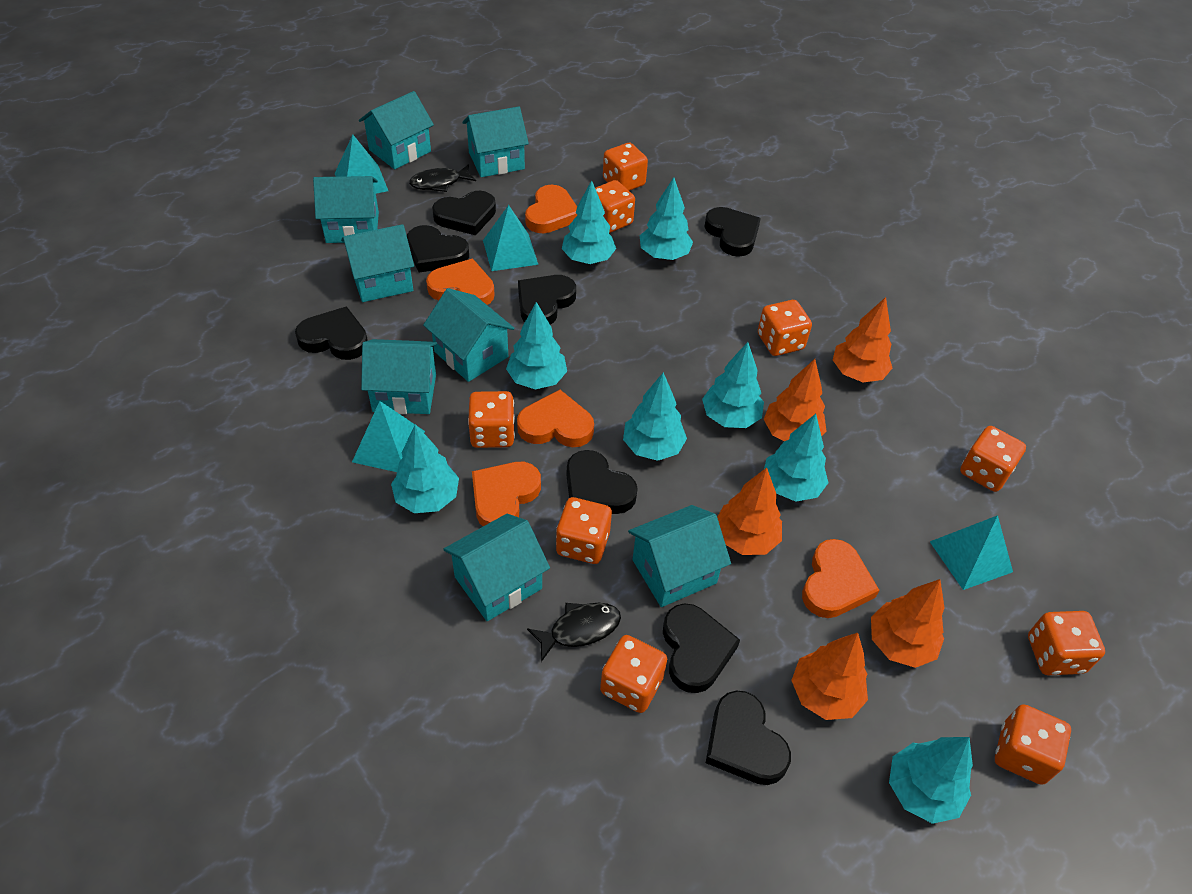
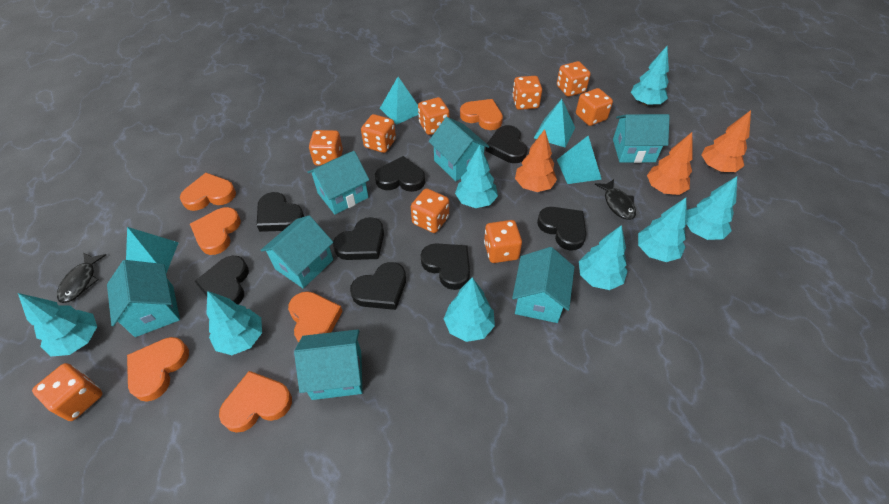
orange heart: 5 -> 6
orange tree: 5 -> 3
turquoise house: 8 -> 7

